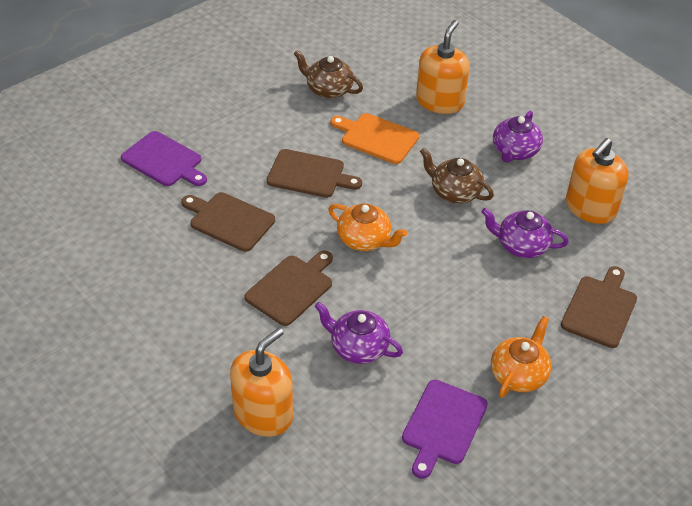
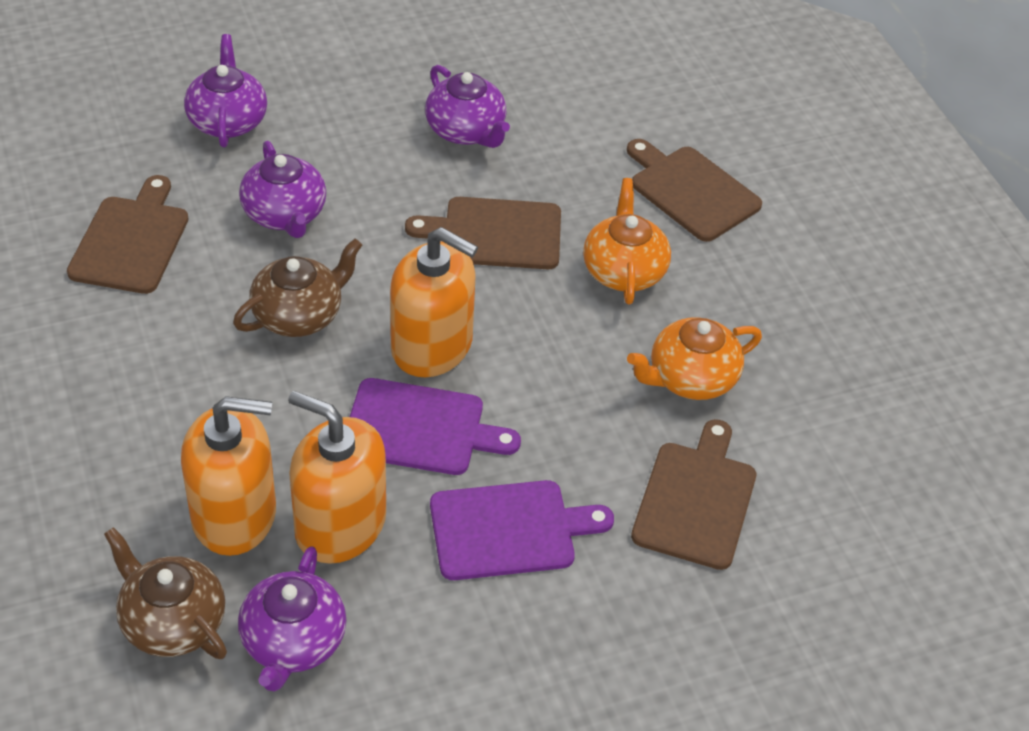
orange cutting board: 1 -> 0
purple teapot: 3 -> 4

